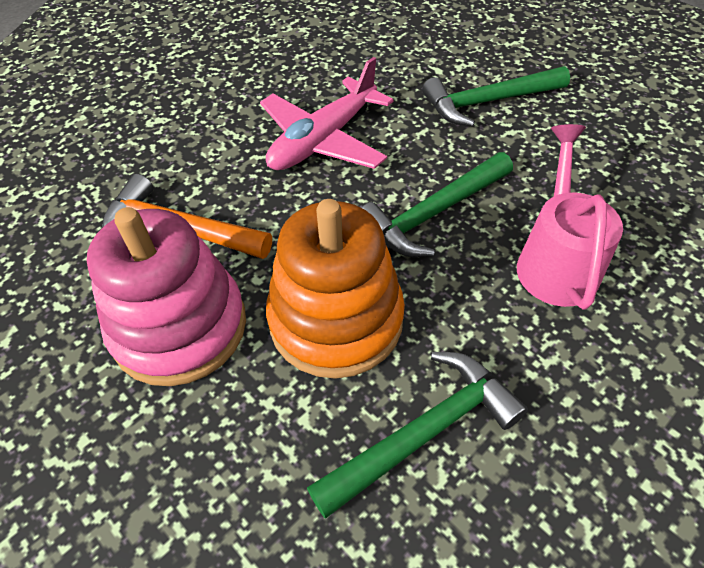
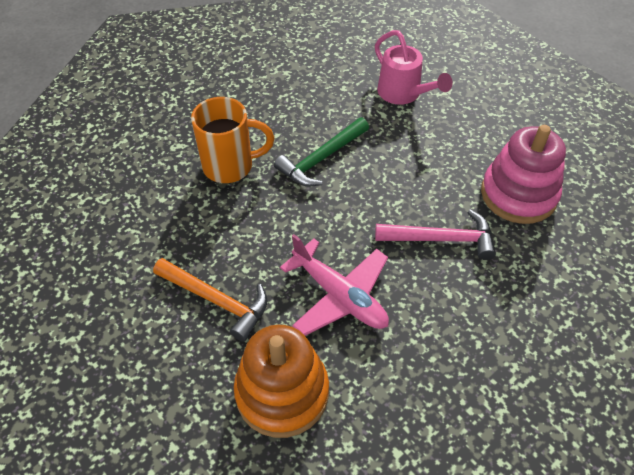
green hammer: 3 -> 1
orange mug: 0 -> 1
pink hammer: 0 -> 1

